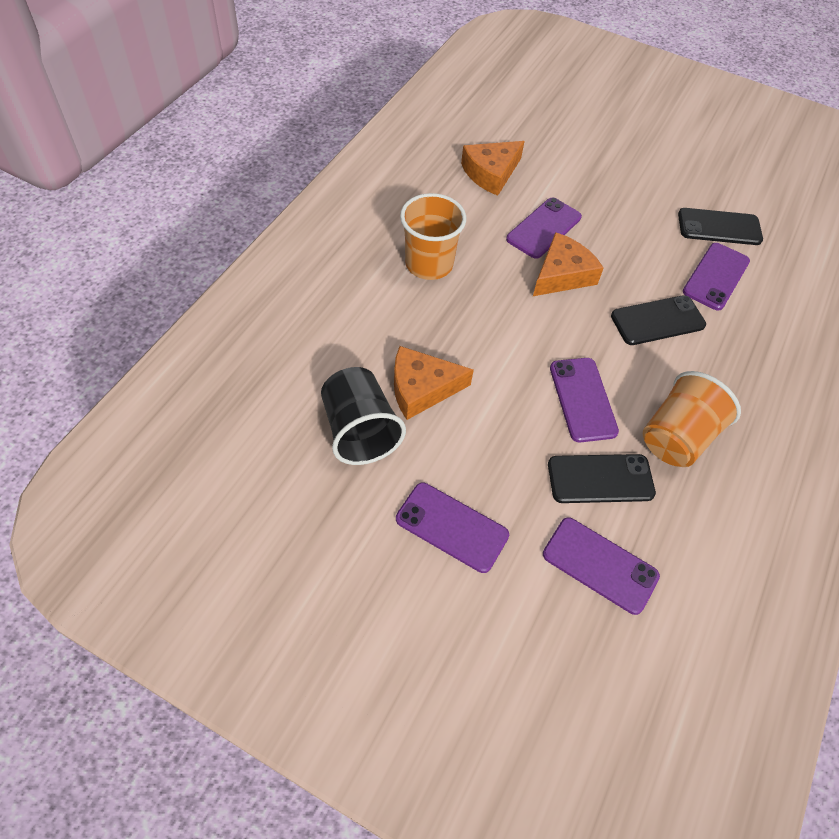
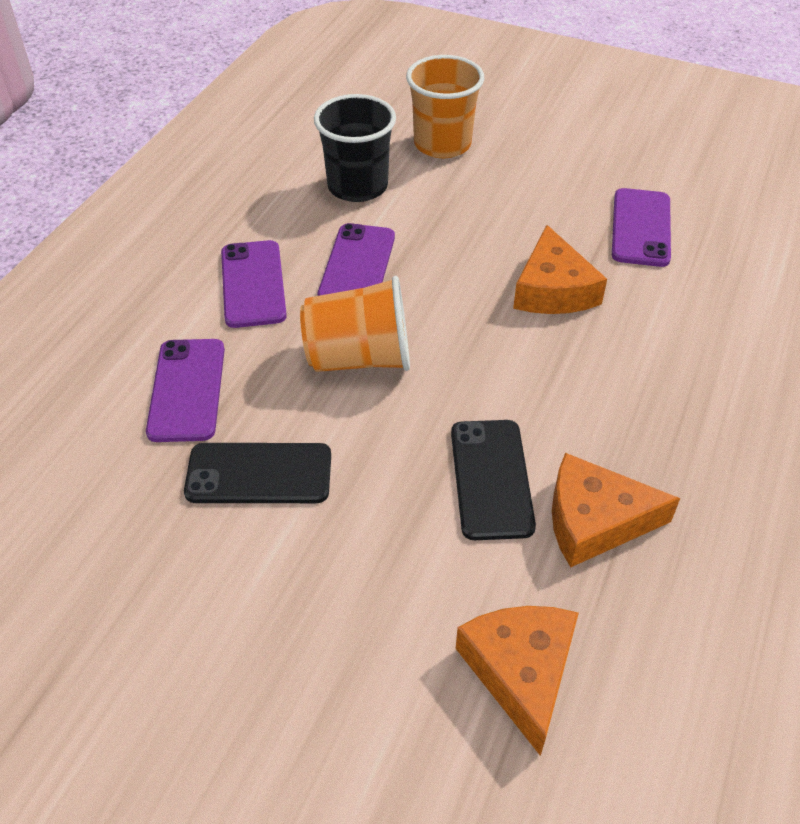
black phone: 3 -> 2
purple phone: 5 -> 4

